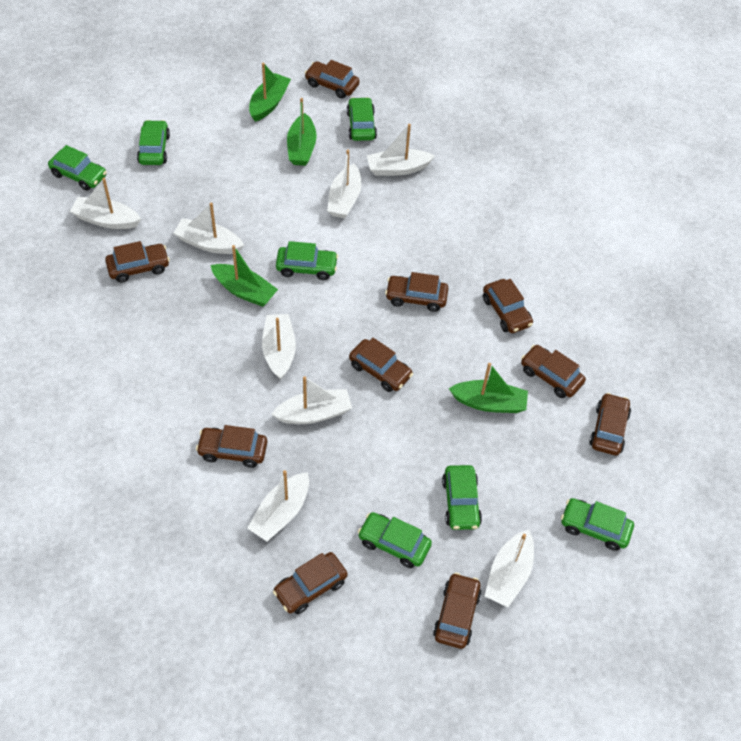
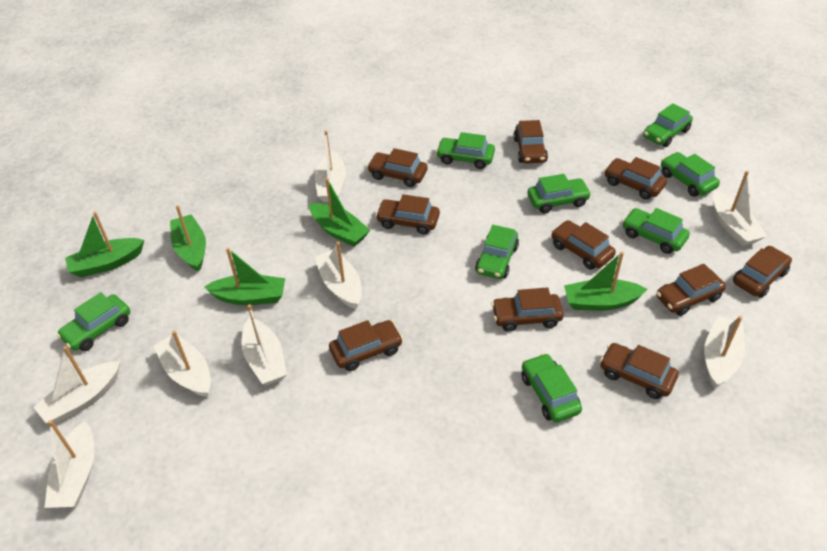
green boat: 4 -> 5
green car: 7 -> 8

